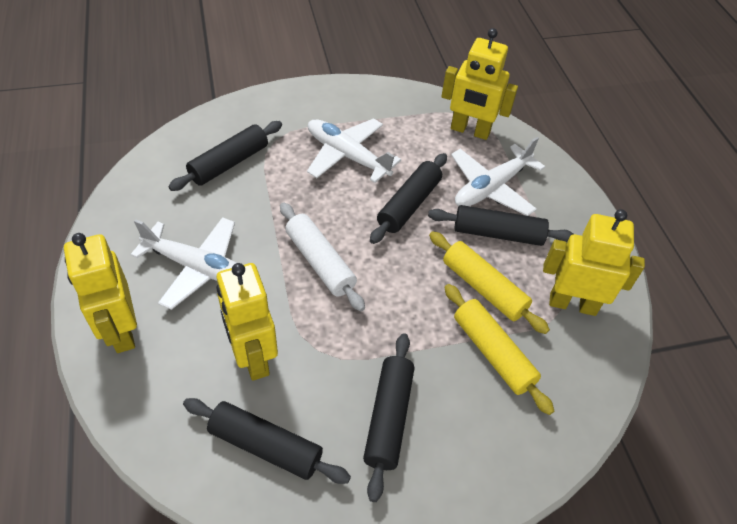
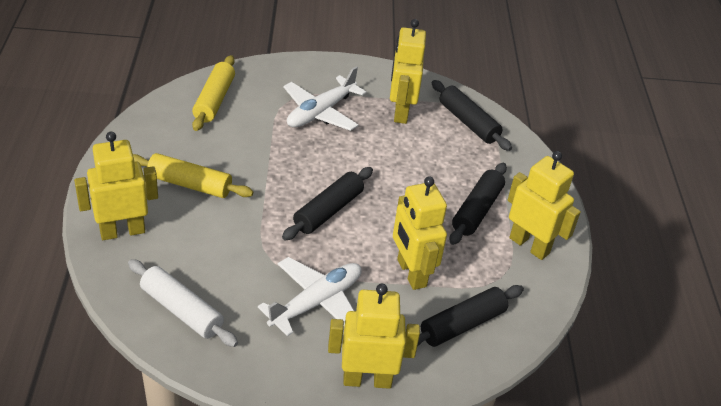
black rolling pin: 5 -> 4
white plane: 3 -> 2
yellow robot: 4 -> 5

